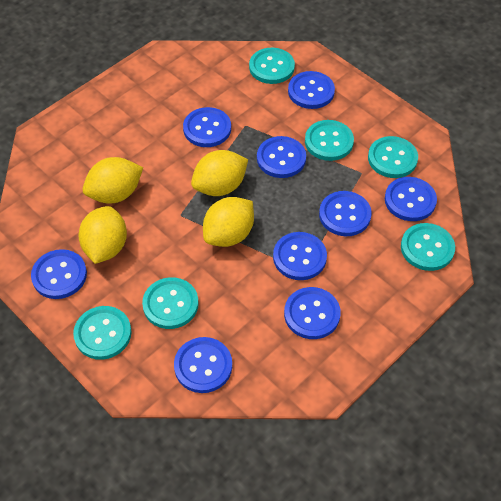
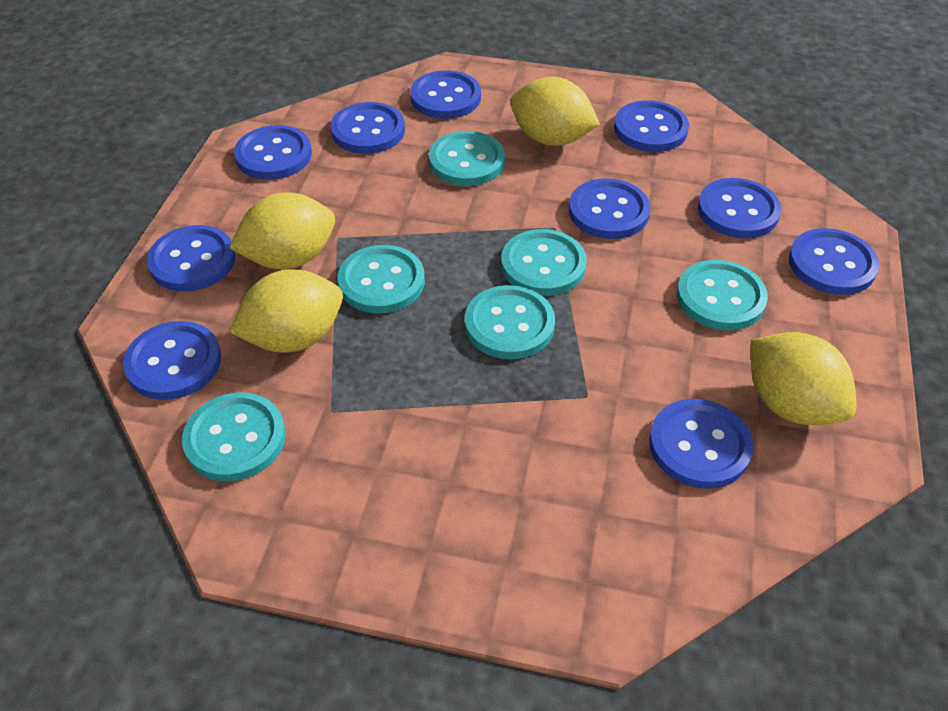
blue button: 9 -> 10

